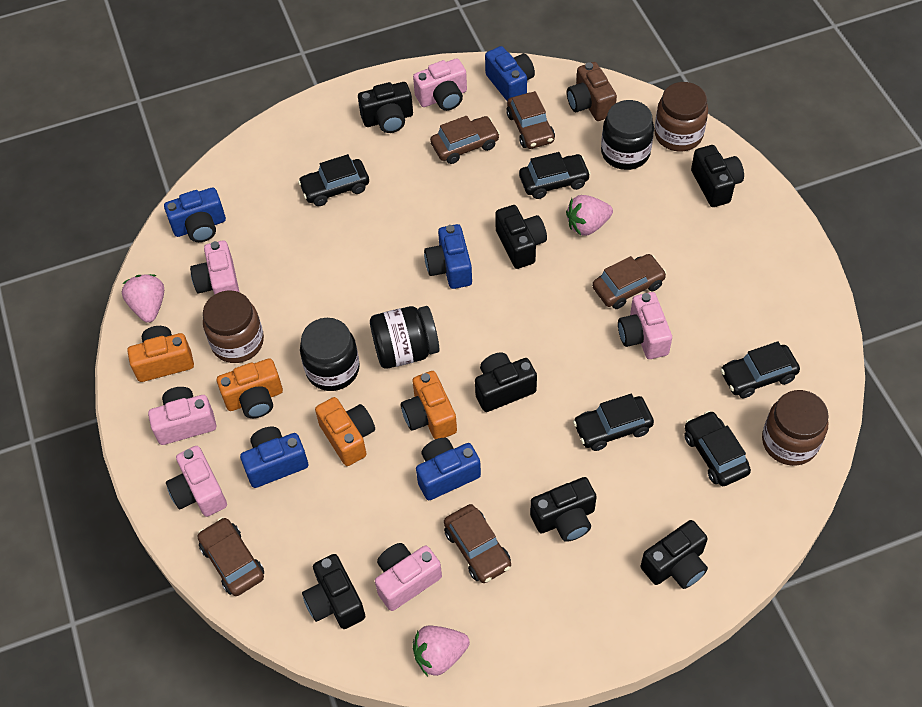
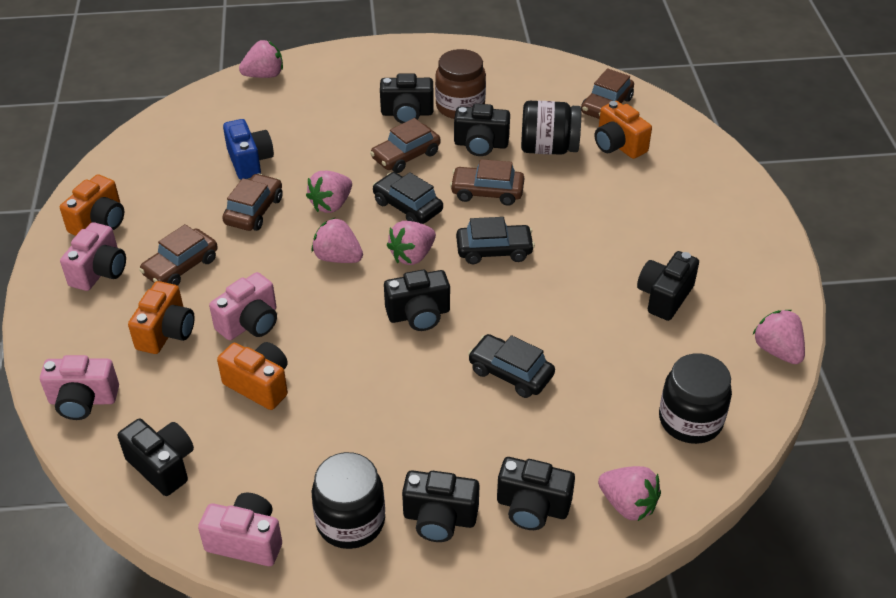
black car: 5 -> 3
blue camera: 5 -> 1
brown camera: 1 -> 0
brown jar: 3 -> 1
pink camera: 6 -> 4
pink strawberry: 3 -> 6

